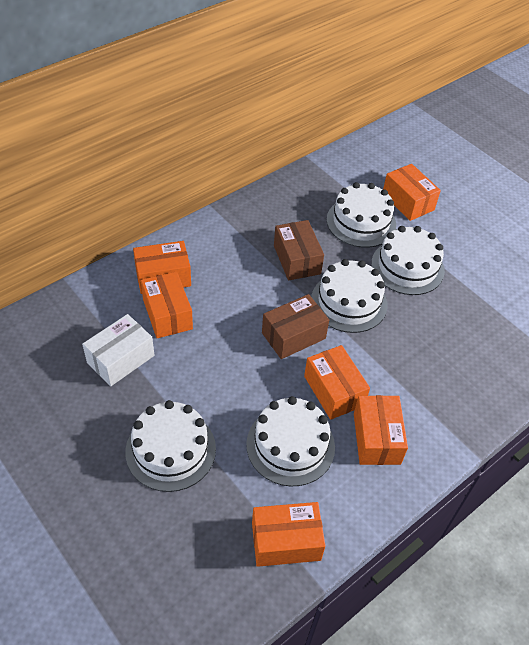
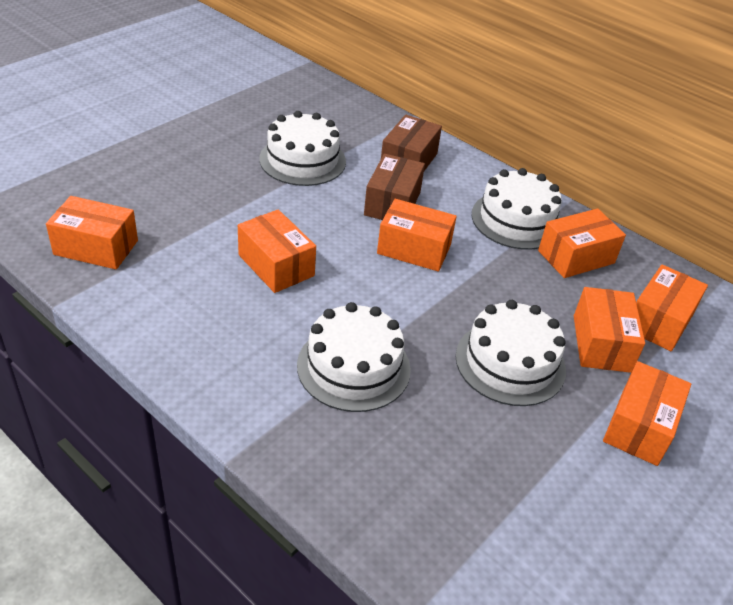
orange box: 6 -> 7
white box: 1 -> 0
white cake: 5 -> 4

